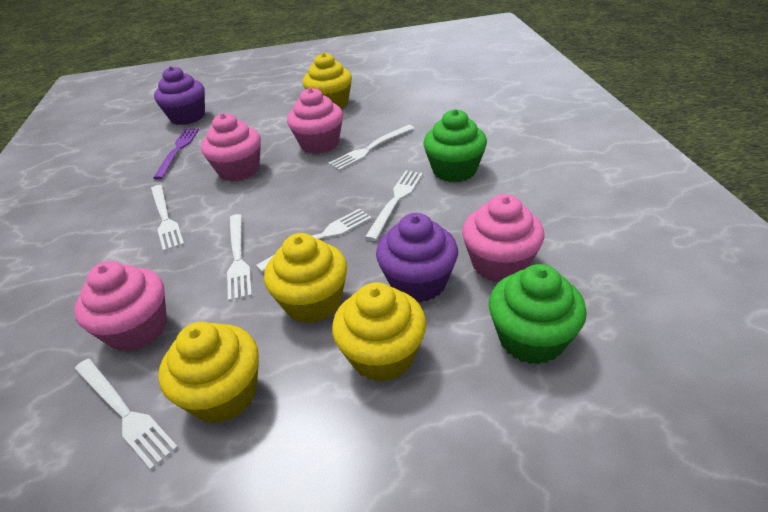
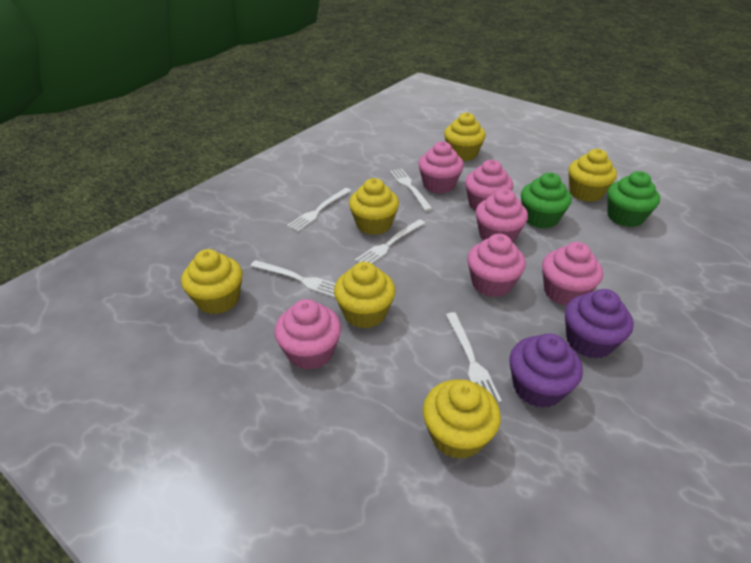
pink cupcake: 4 -> 6
purple fork: 1 -> 0
white fork: 6 -> 5
yellow cupcake: 4 -> 6

